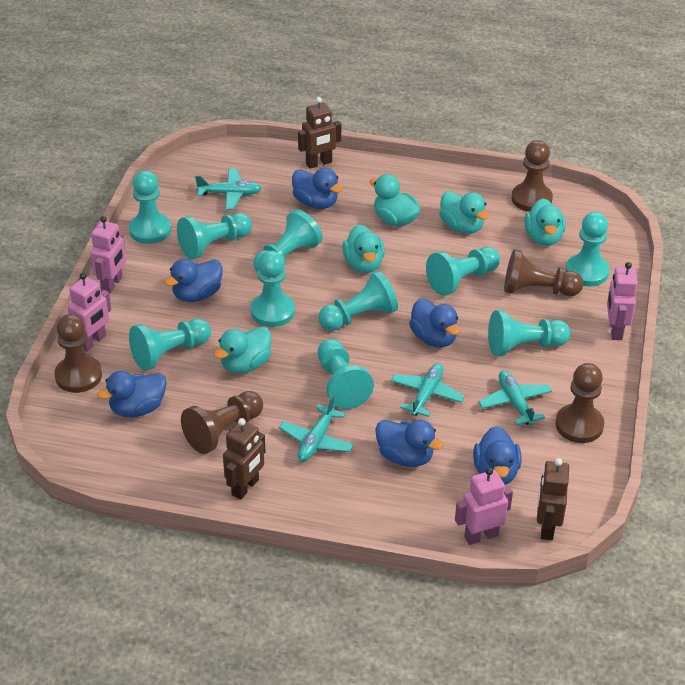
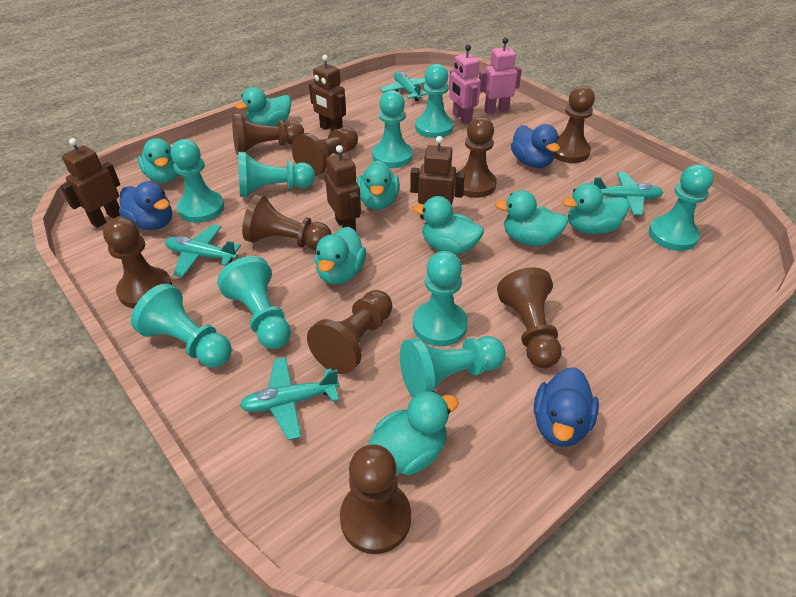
blue duck: 6 -> 3
brown pawn: 5 -> 9
brown robot: 3 -> 4
pink robot: 4 -> 2
turquoise duck: 5 -> 8
turquoise pawn: 10 -> 9

